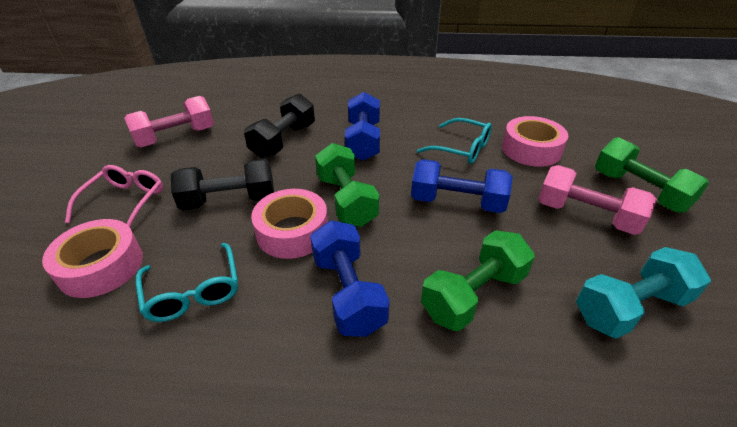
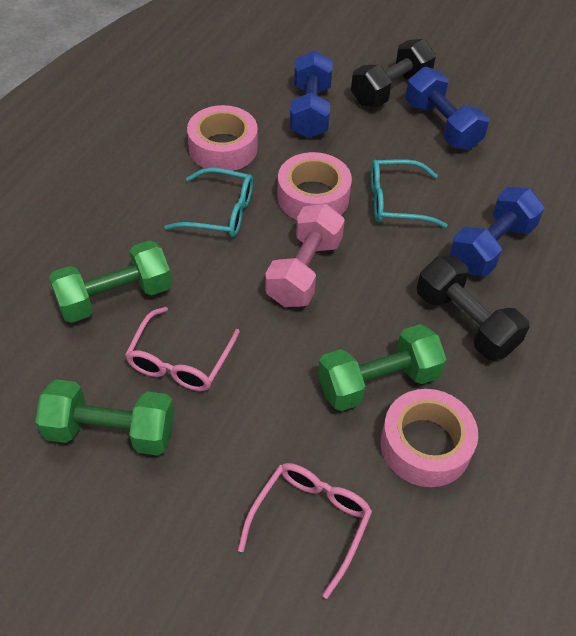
pink dumbbell: 2 -> 1
pink glasses: 1 -> 2
turquoise dumbbell: 1 -> 0

